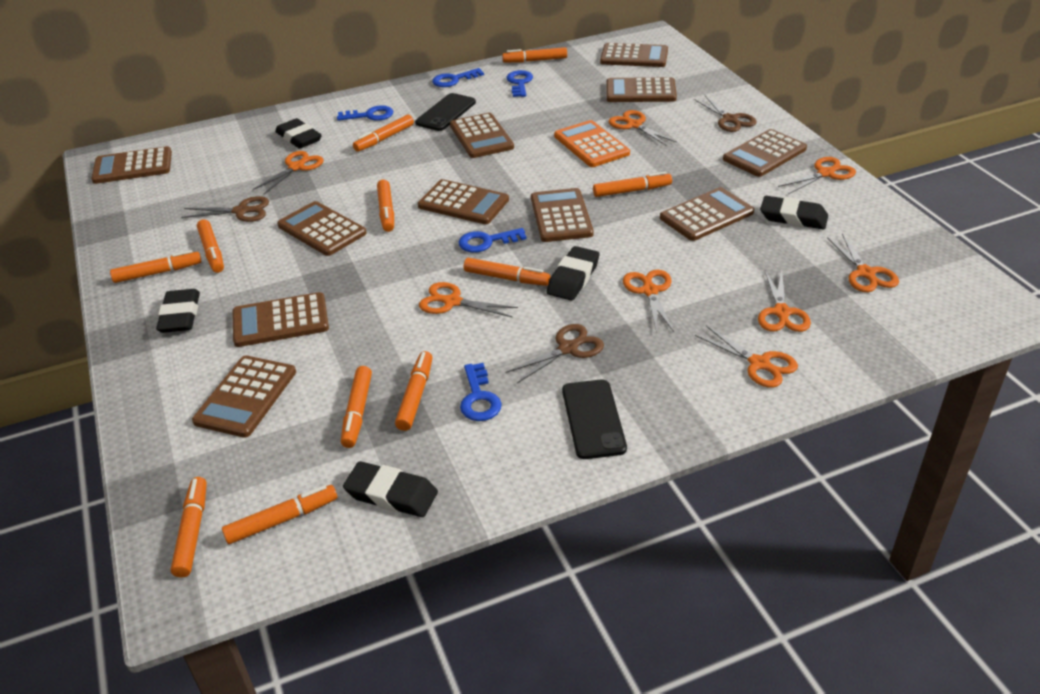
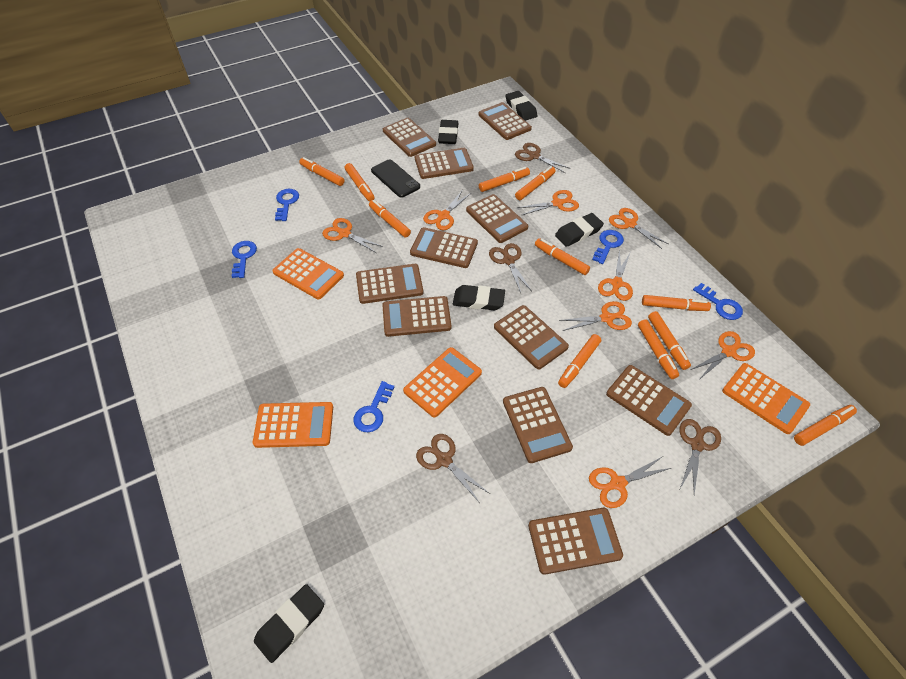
black phone: 2 -> 1
brown scissors: 3 -> 4
orange calculator: 1 -> 4

